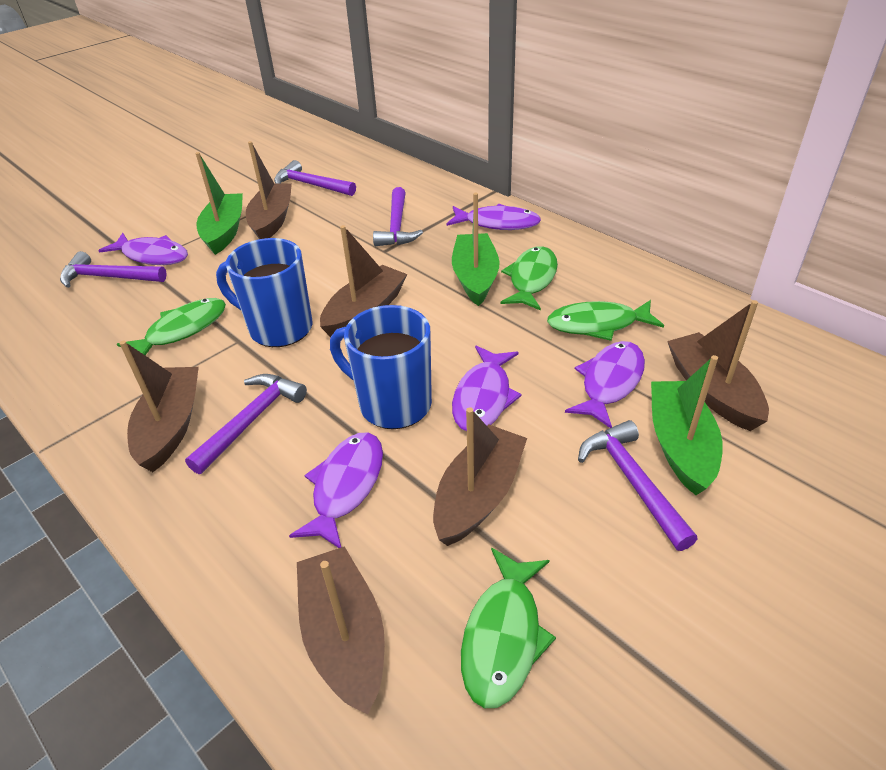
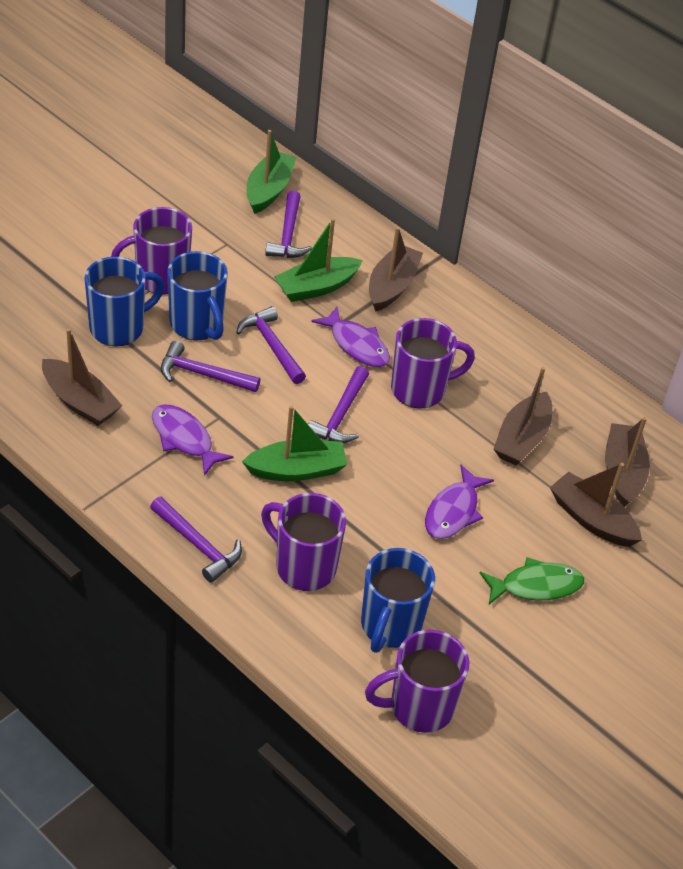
blue mug: 2 -> 3
brown boat: 6 -> 5
green fish: 4 -> 1
purple fish: 5 -> 3
purple mug: 0 -> 4

